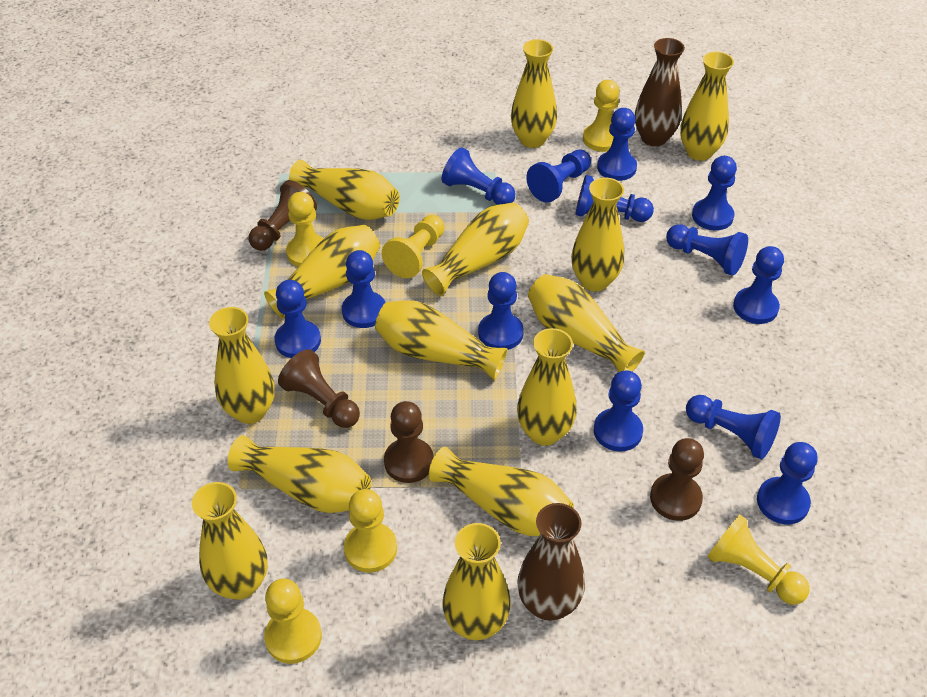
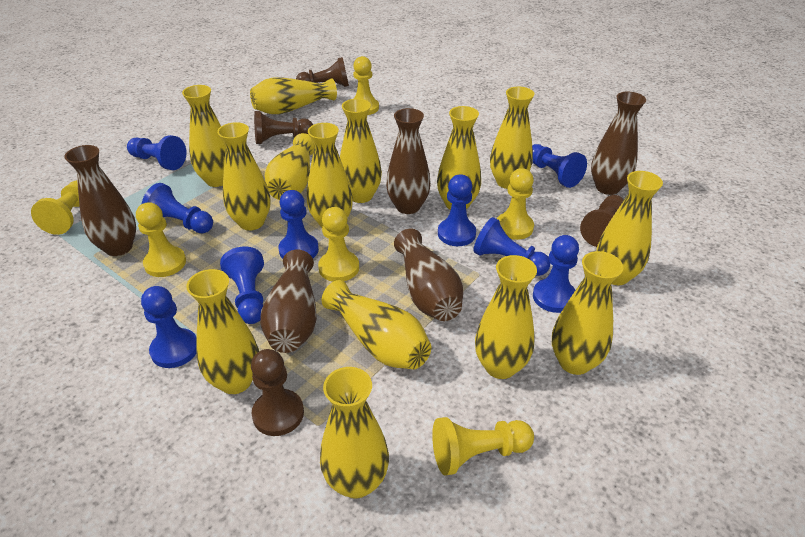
blue pawn: 13 -> 9
brown vase: 2 -> 5

